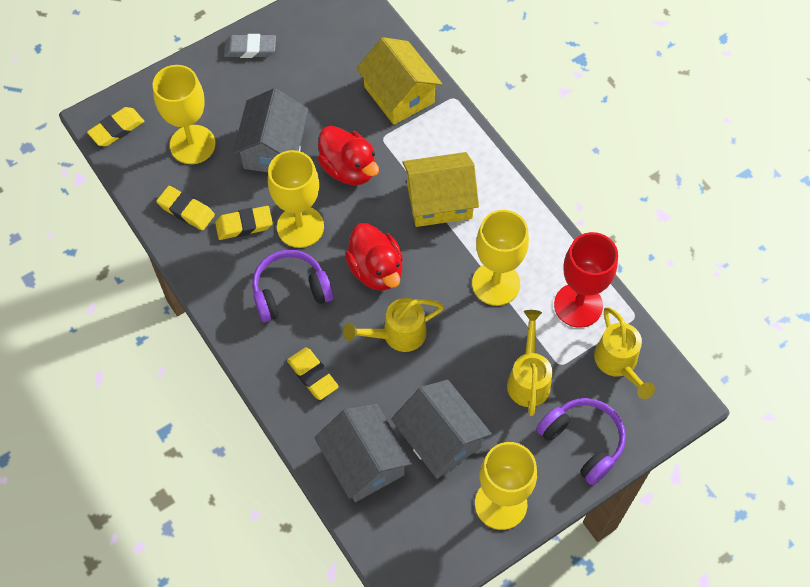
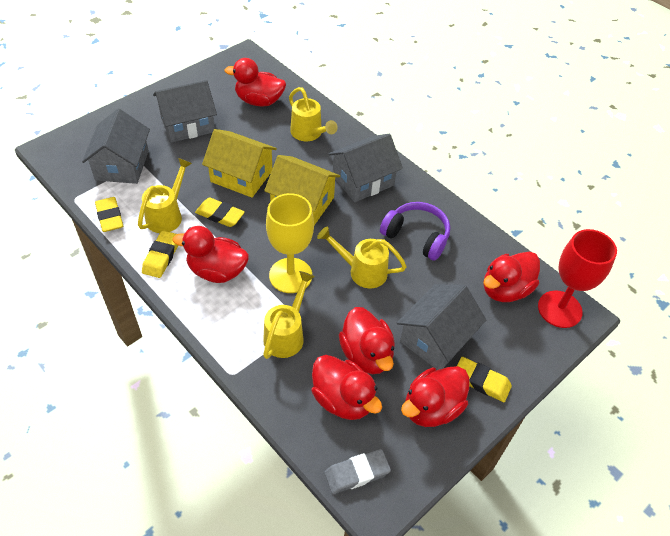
grey house: 3 -> 4
purple headphones: 2 -> 1
red duck: 2 -> 6
yellow goblet: 4 -> 1
yellow watering can: 3 -> 4

